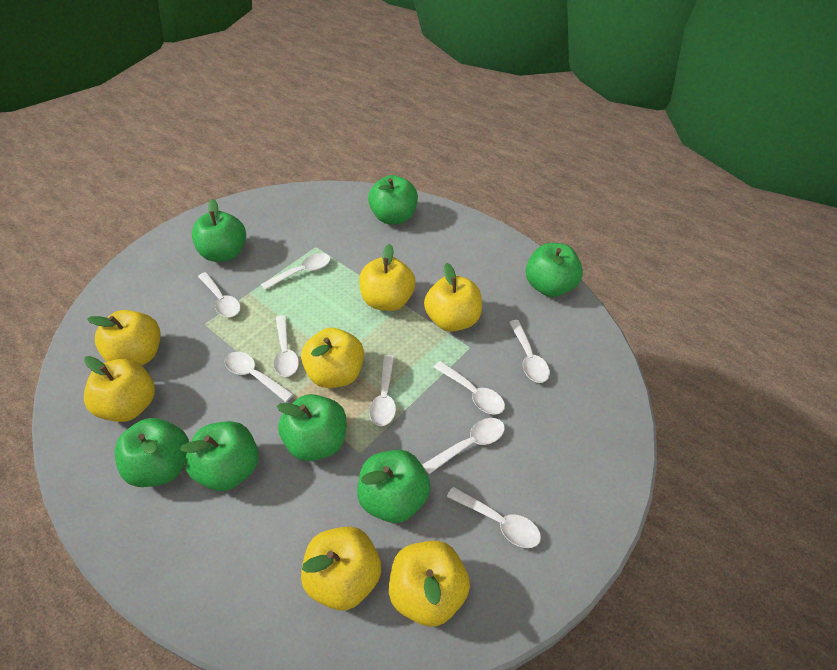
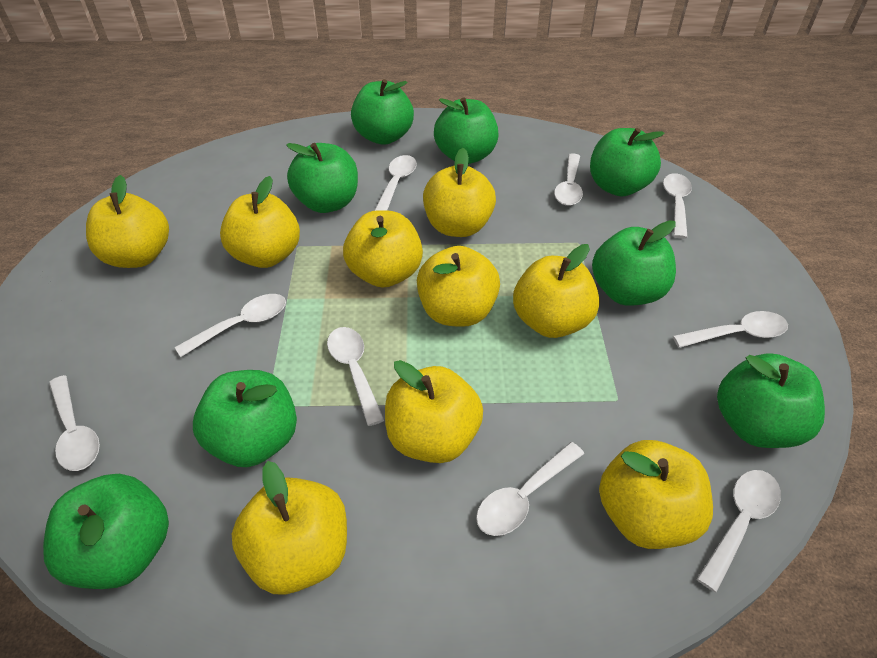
green apple: 7 -> 8
yellow apple: 7 -> 9

